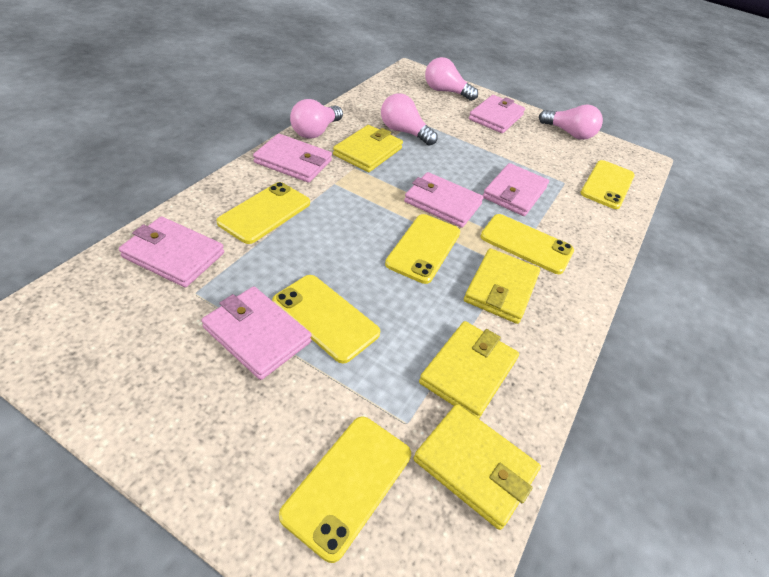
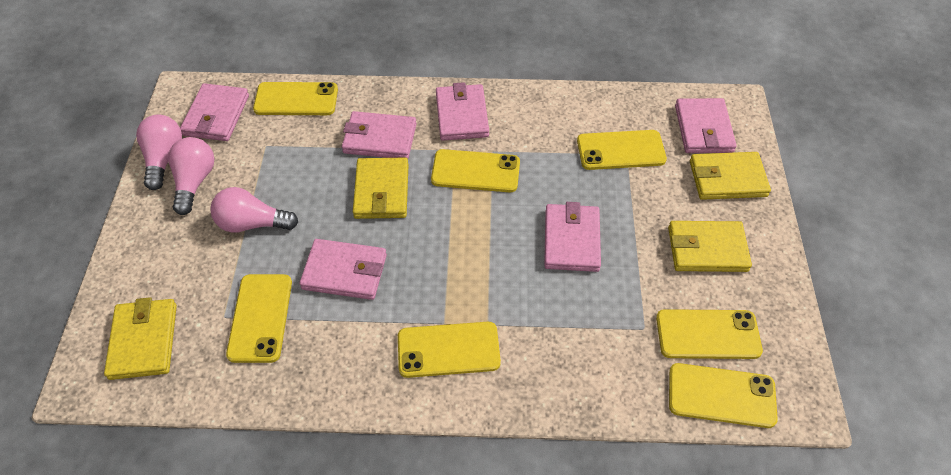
pink light bulb: 4 -> 3
yellow phone: 6 -> 7

